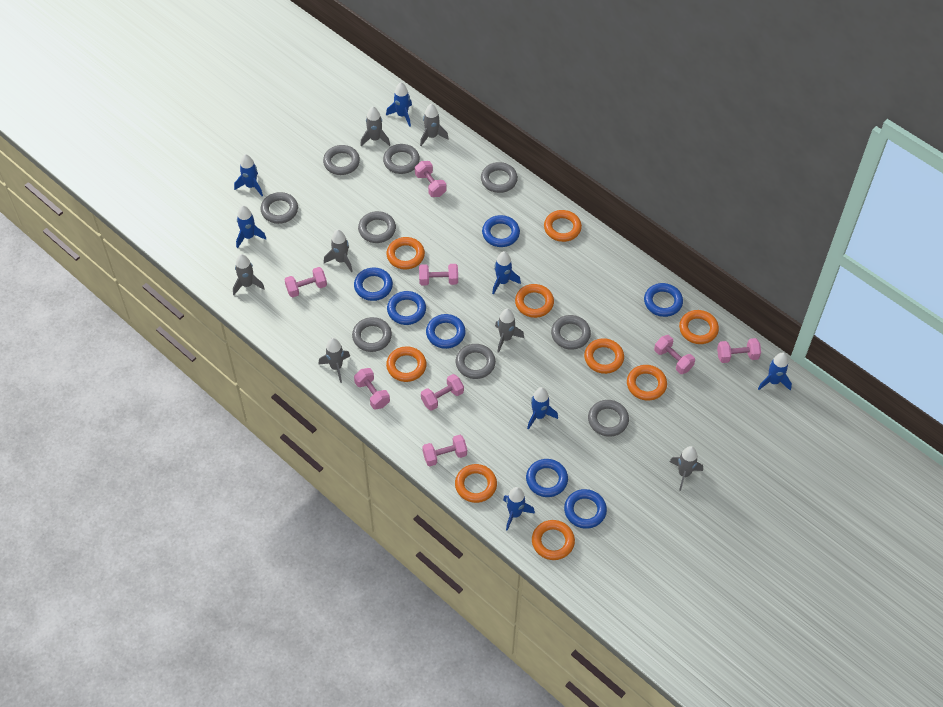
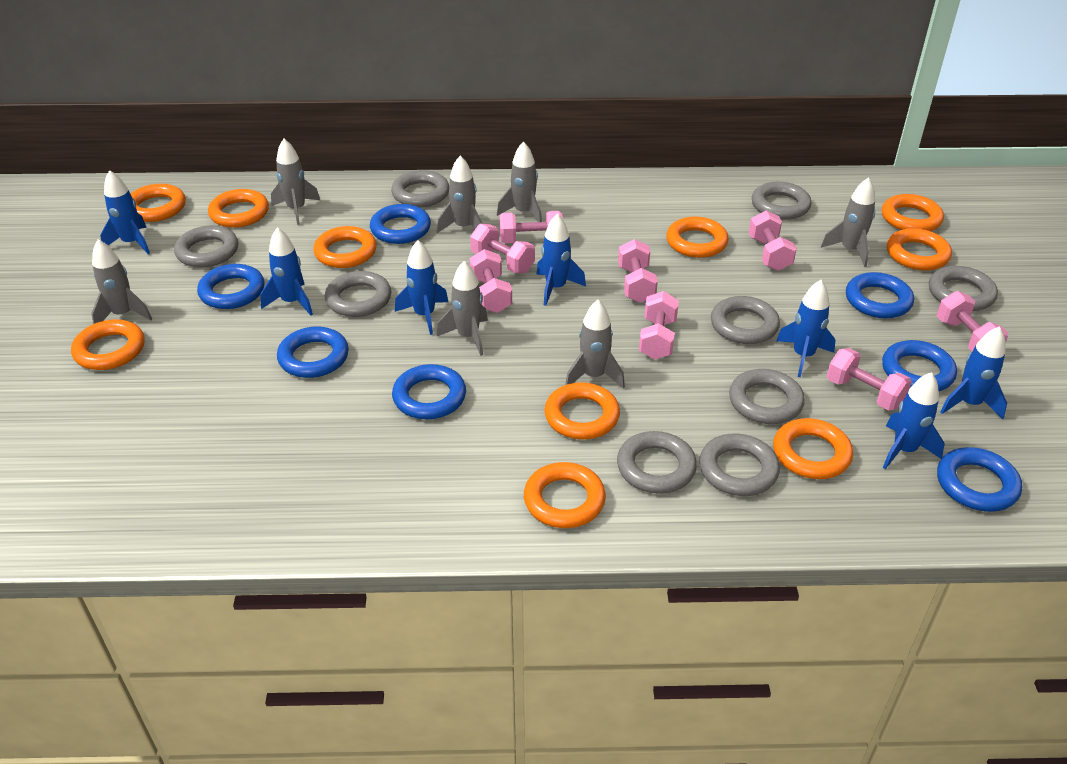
orange ring: 9 -> 10

